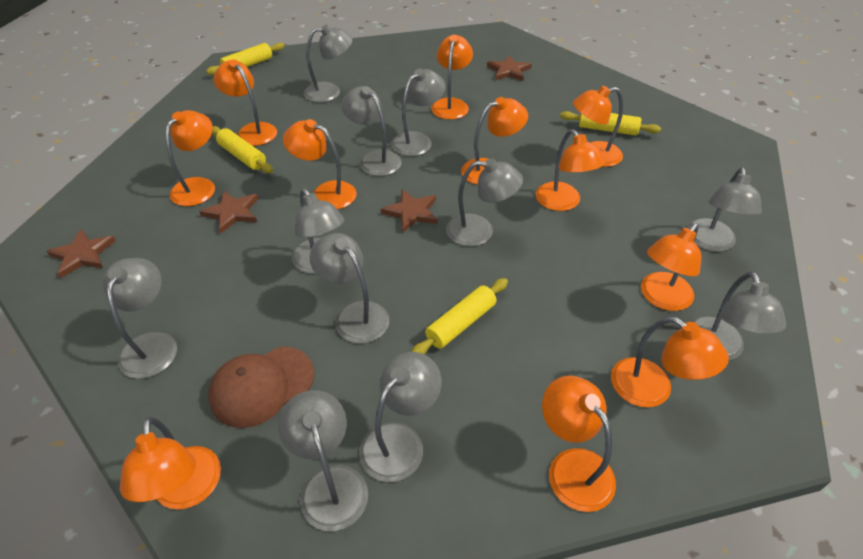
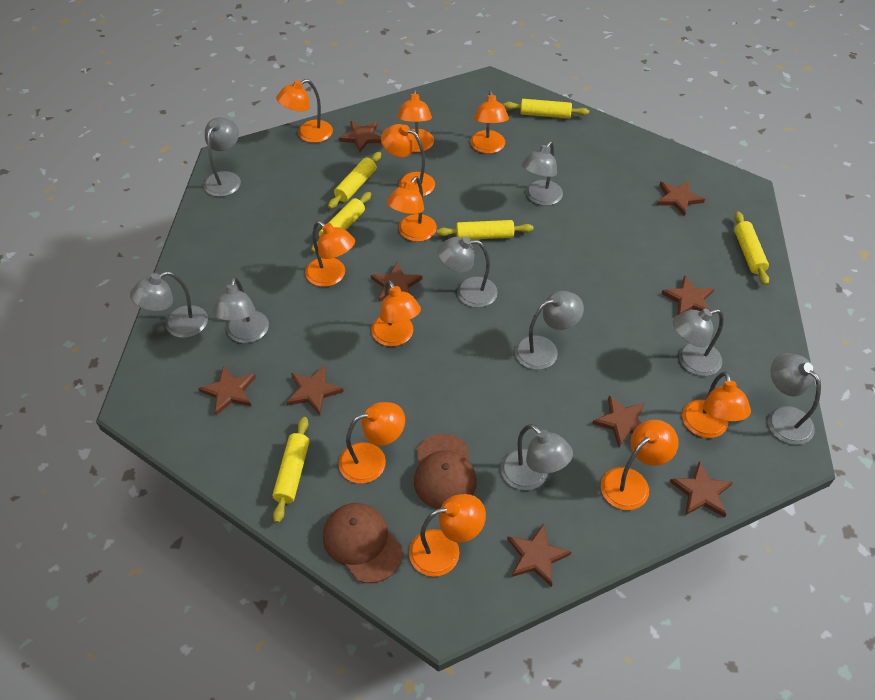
brown cap: 1 -> 2
brown star: 4 -> 9
grey lamp: 11 -> 9
yellow rolling pin: 4 -> 6

